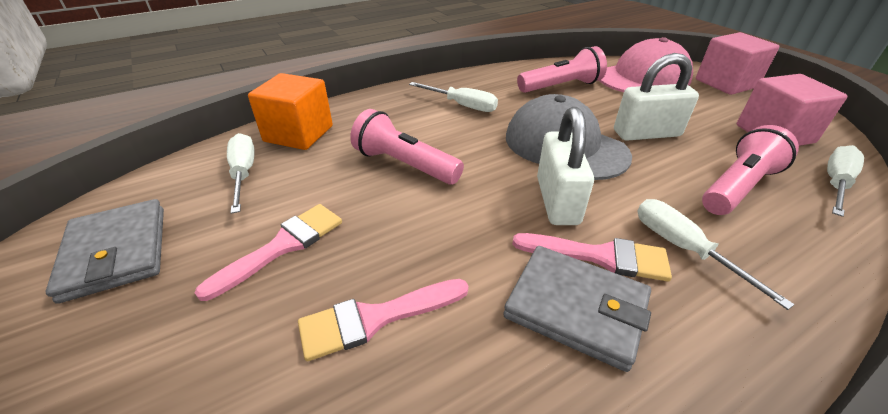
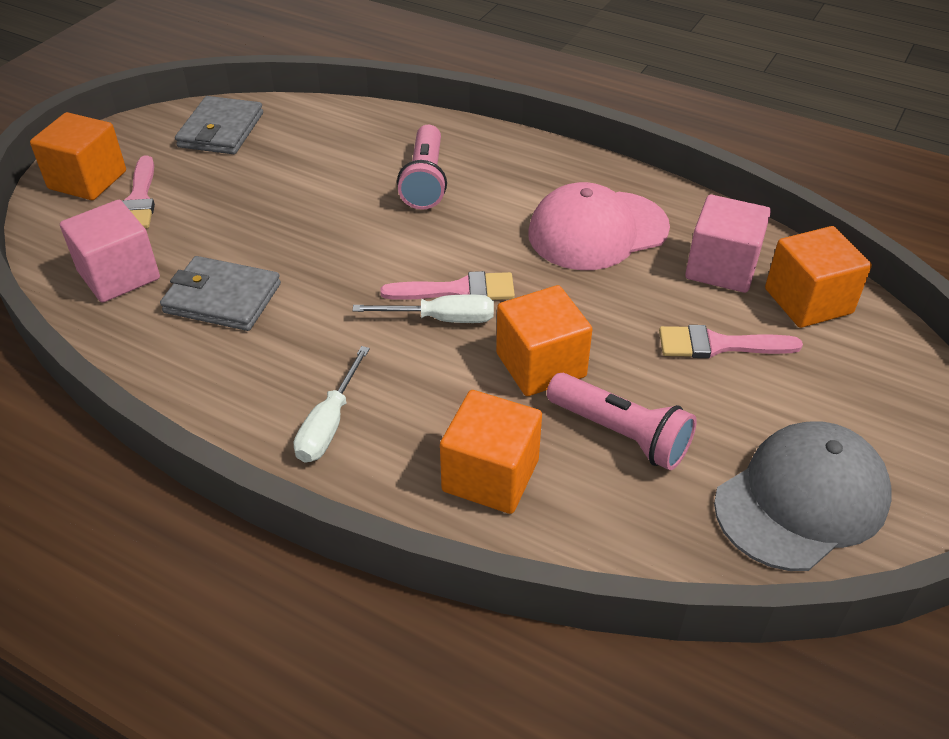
orange cube: 1 -> 4
pink flashlight: 3 -> 2
white padlock: 2 -> 0
white screwdriver: 4 -> 2

